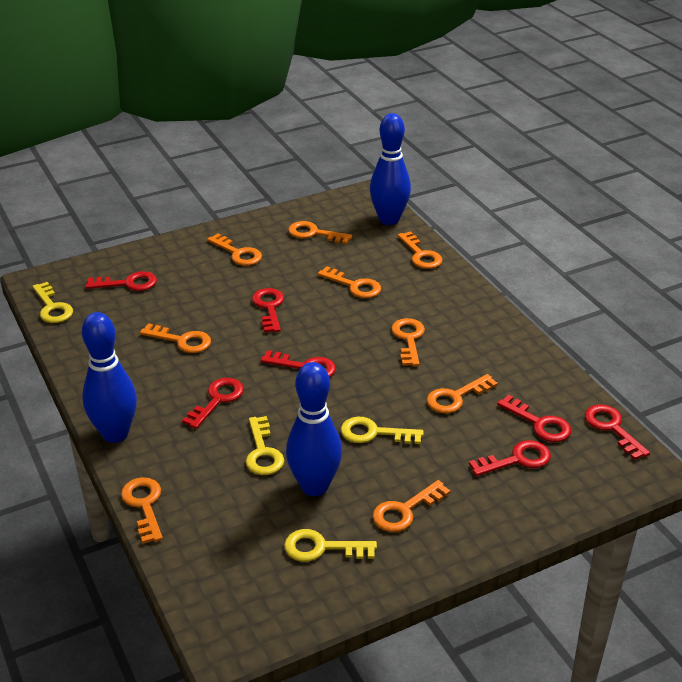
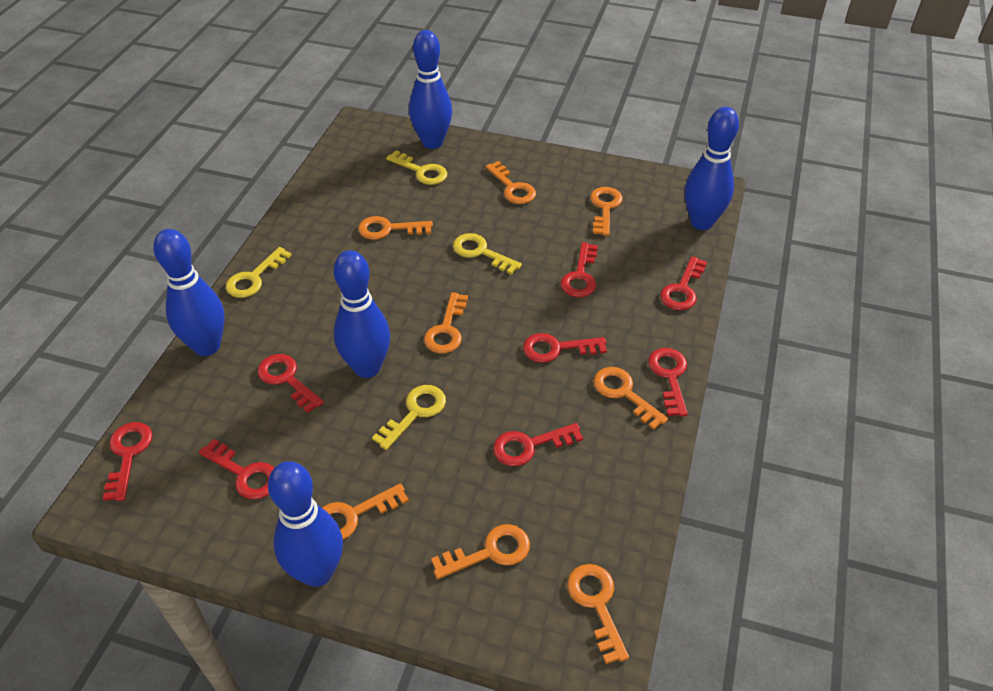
blue bowling pin: 3 -> 5
orange key: 9 -> 8
red key: 7 -> 8

